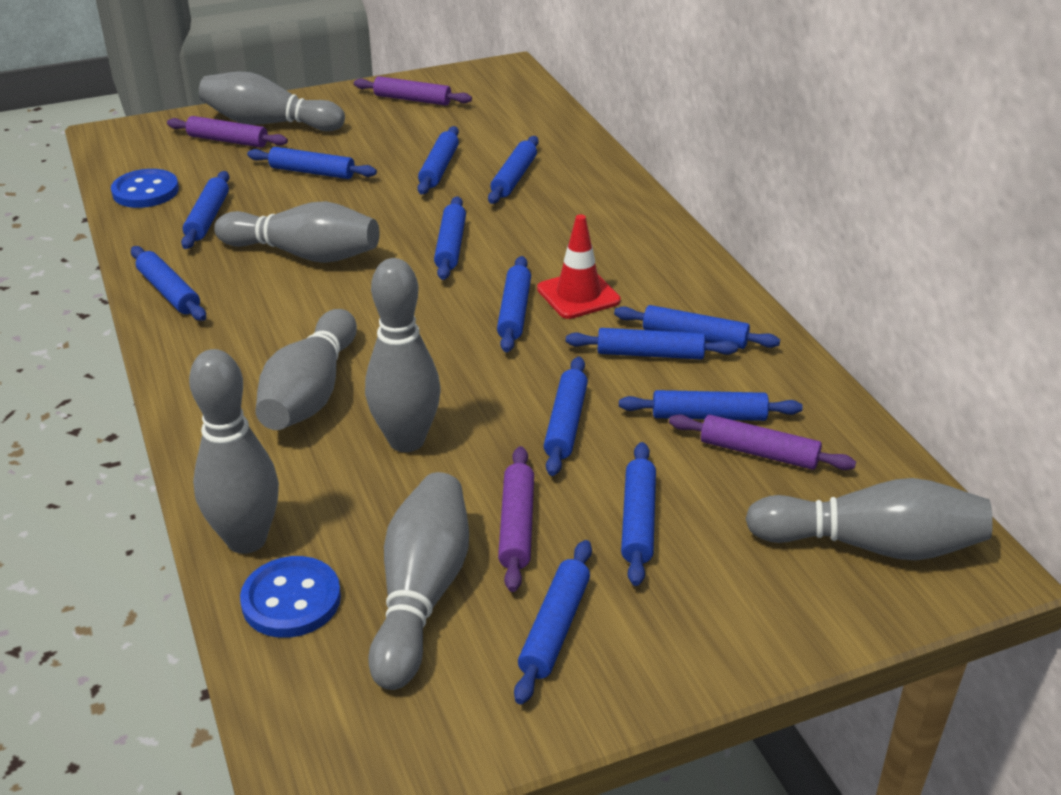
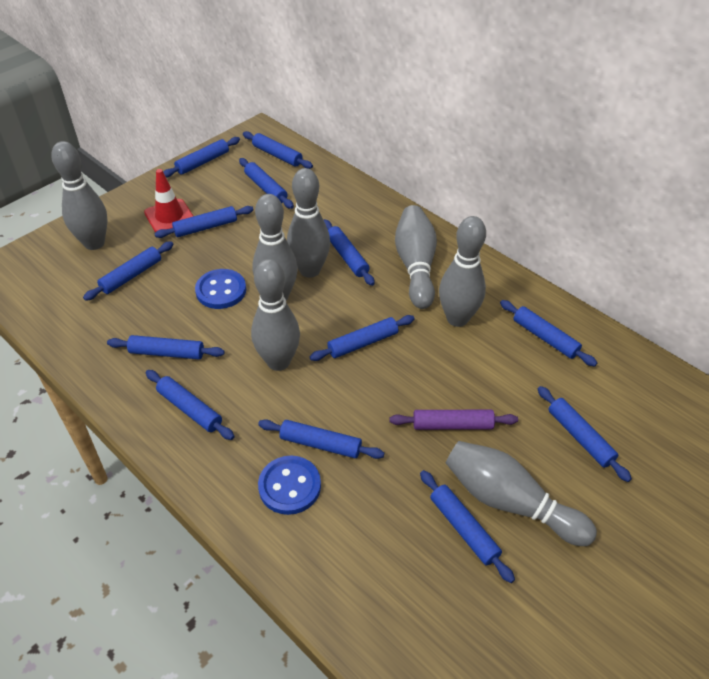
purple rolling pin: 4 -> 1

